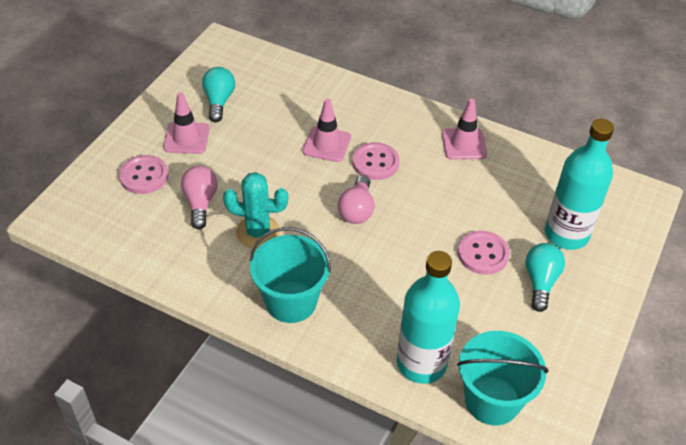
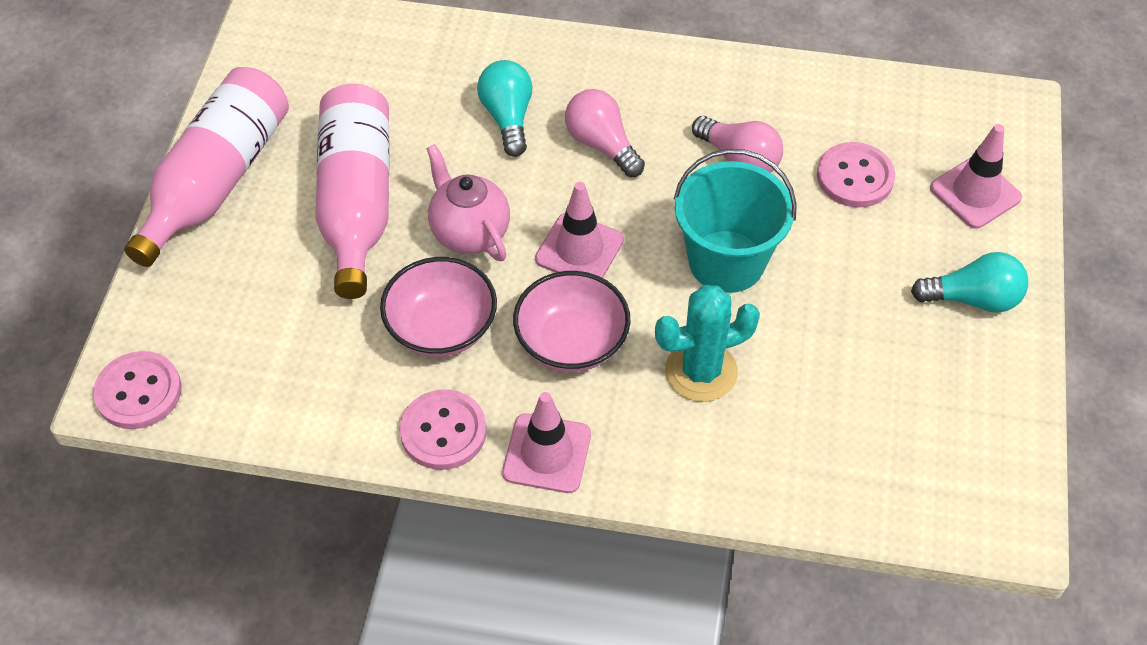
pink bottle: 0 -> 2
pink bowl: 0 -> 2
pink teapot: 0 -> 1
turquoise bottle: 2 -> 0
turquoise bucket: 2 -> 1

